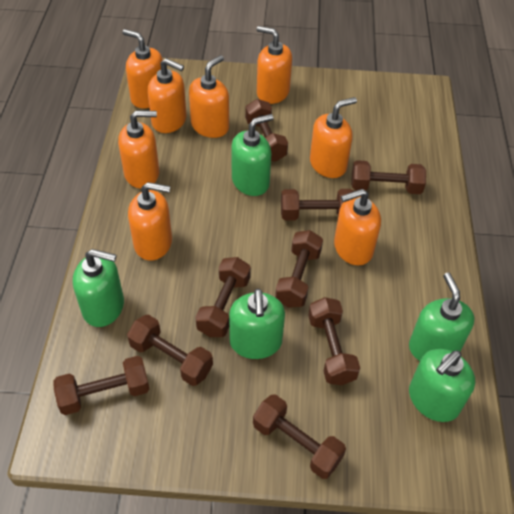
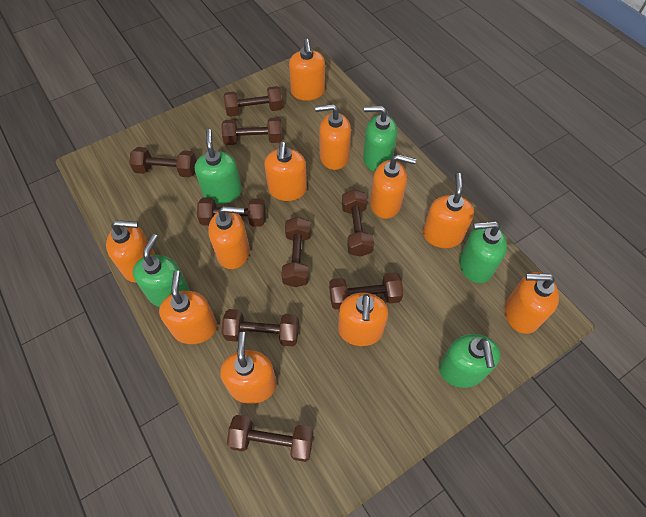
orange soap dispenser: 8 -> 11

